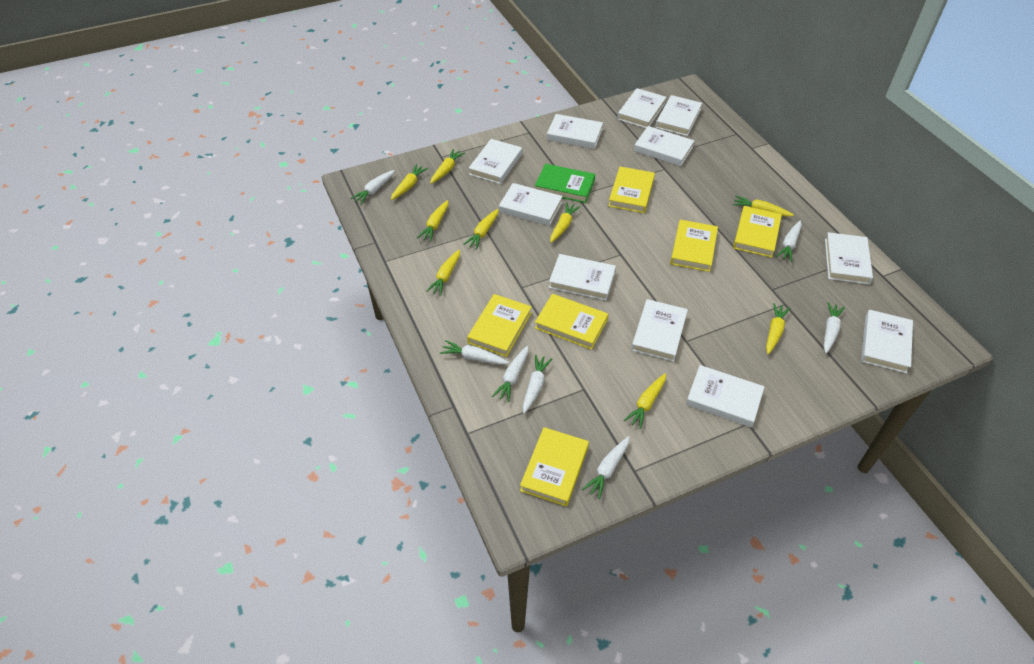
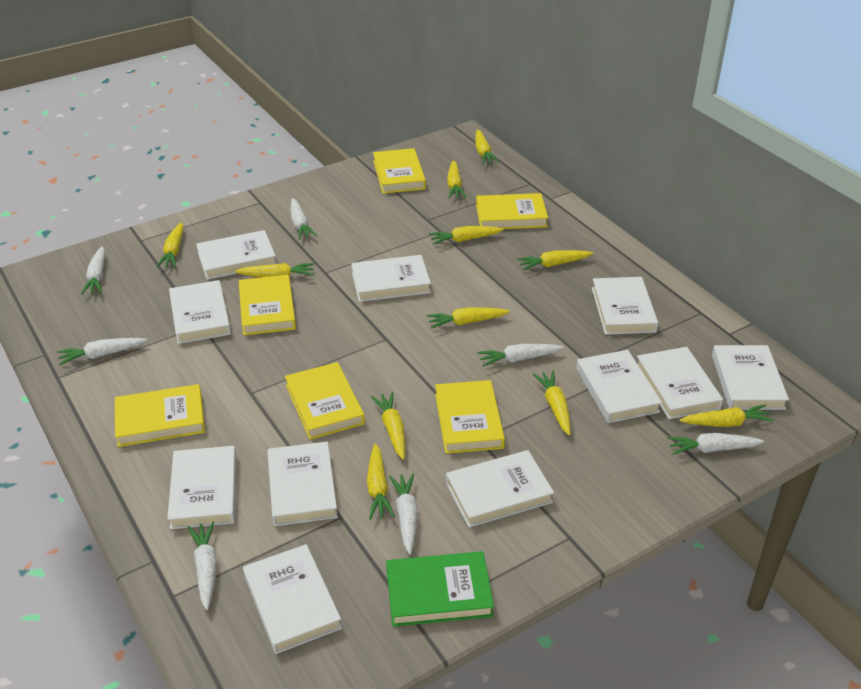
yellow carrot: 9 -> 11

